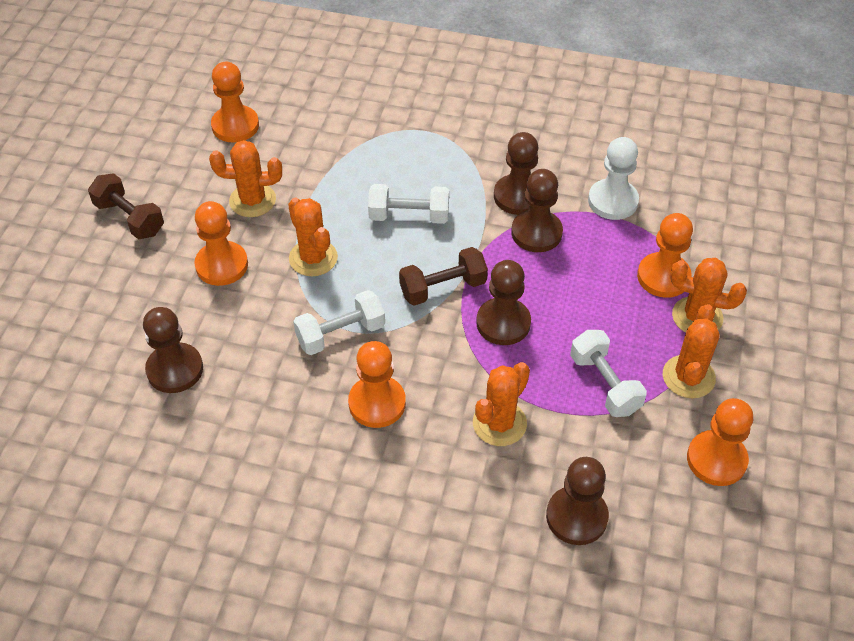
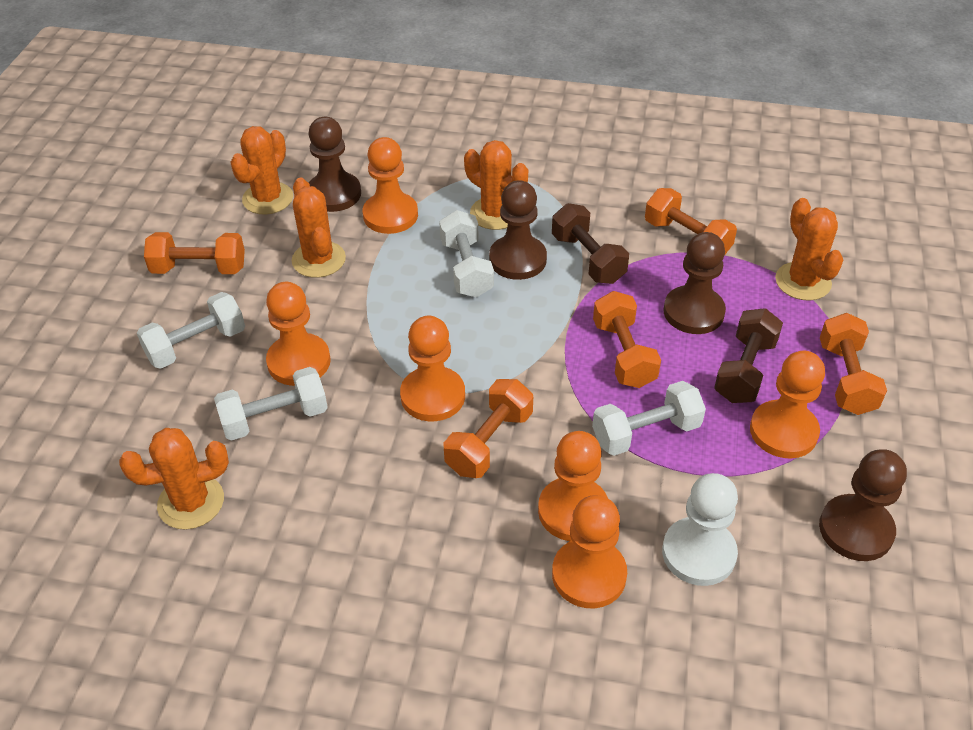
brown pawn: 5 -> 4
orange dumbbell: 0 -> 5
orange pawn: 5 -> 6
white dumbbell: 3 -> 4

